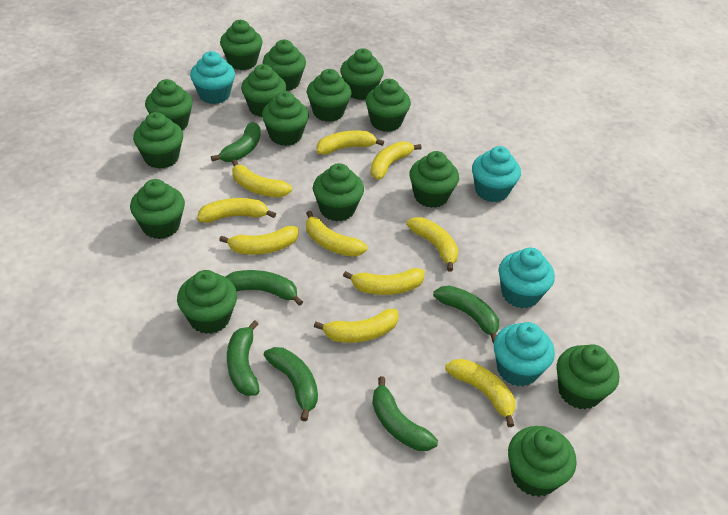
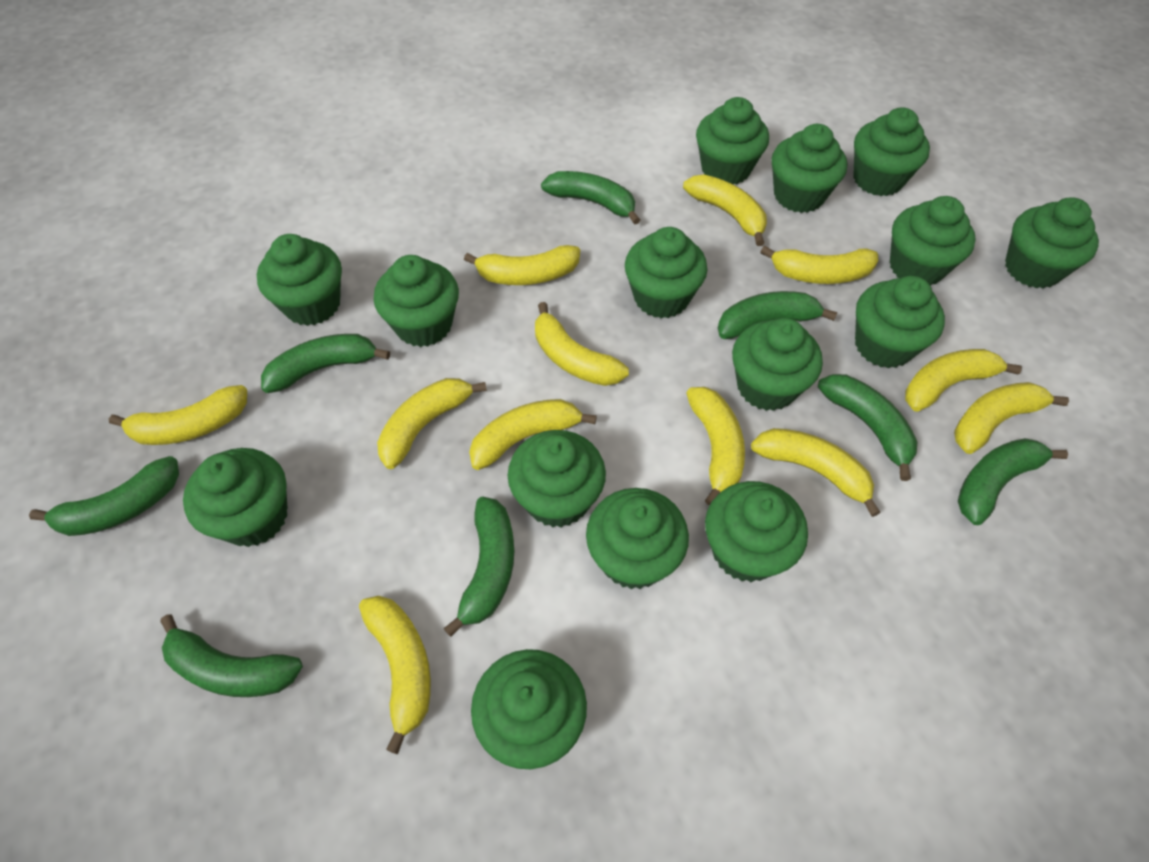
green banana: 6 -> 8
turquoise cupcake: 4 -> 0
yellow banana: 10 -> 12

